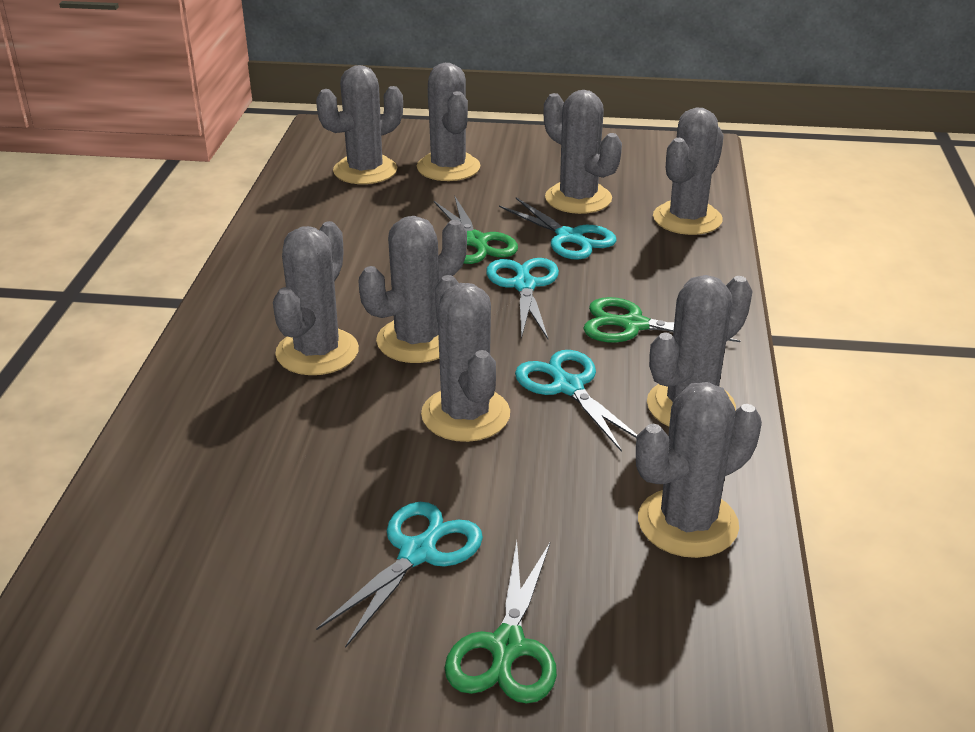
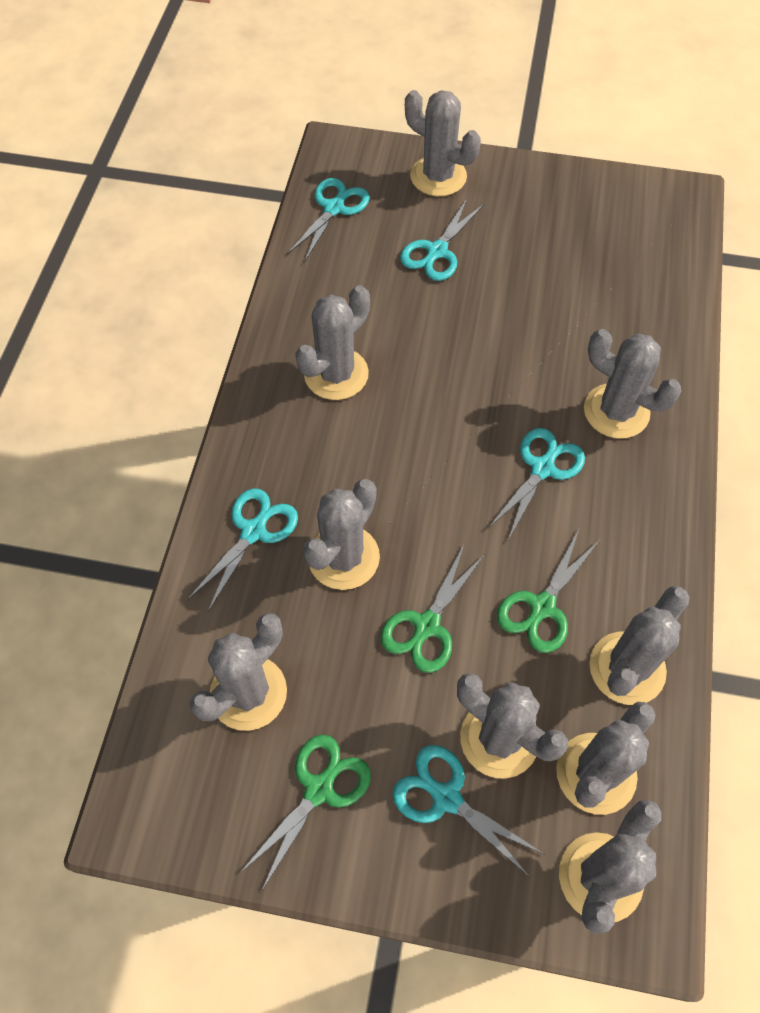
turquoise scissors: 4 -> 5

